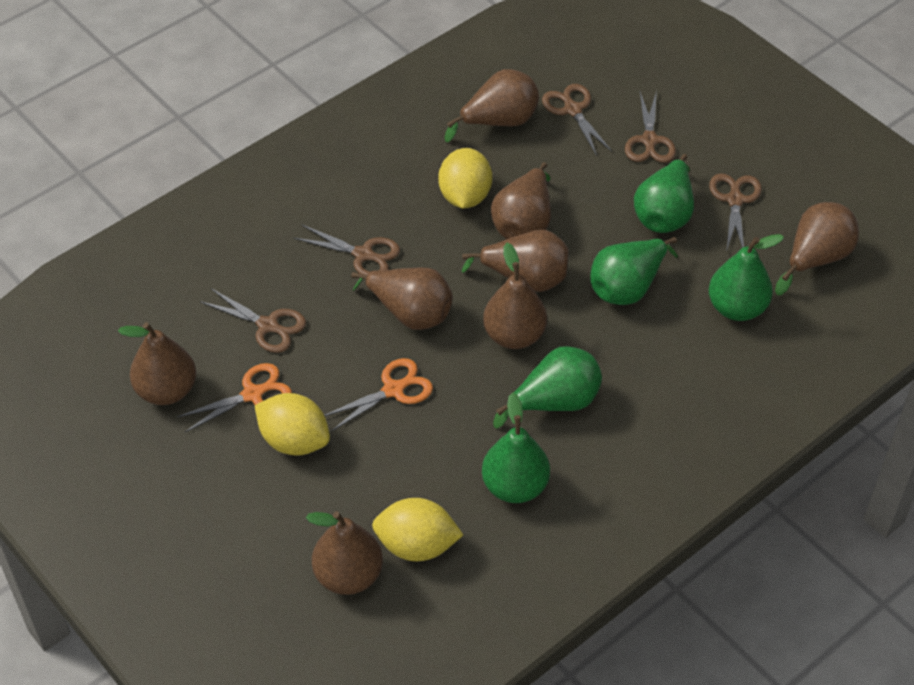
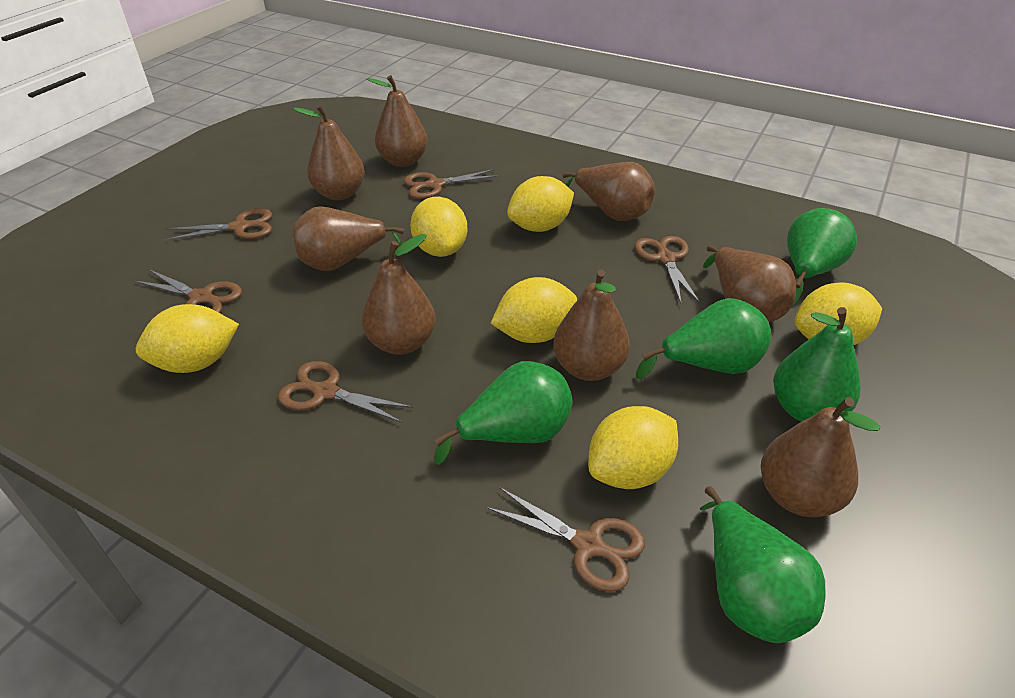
brown scissors: 5 -> 6
orange scissors: 2 -> 0
yellow lemon: 3 -> 6

